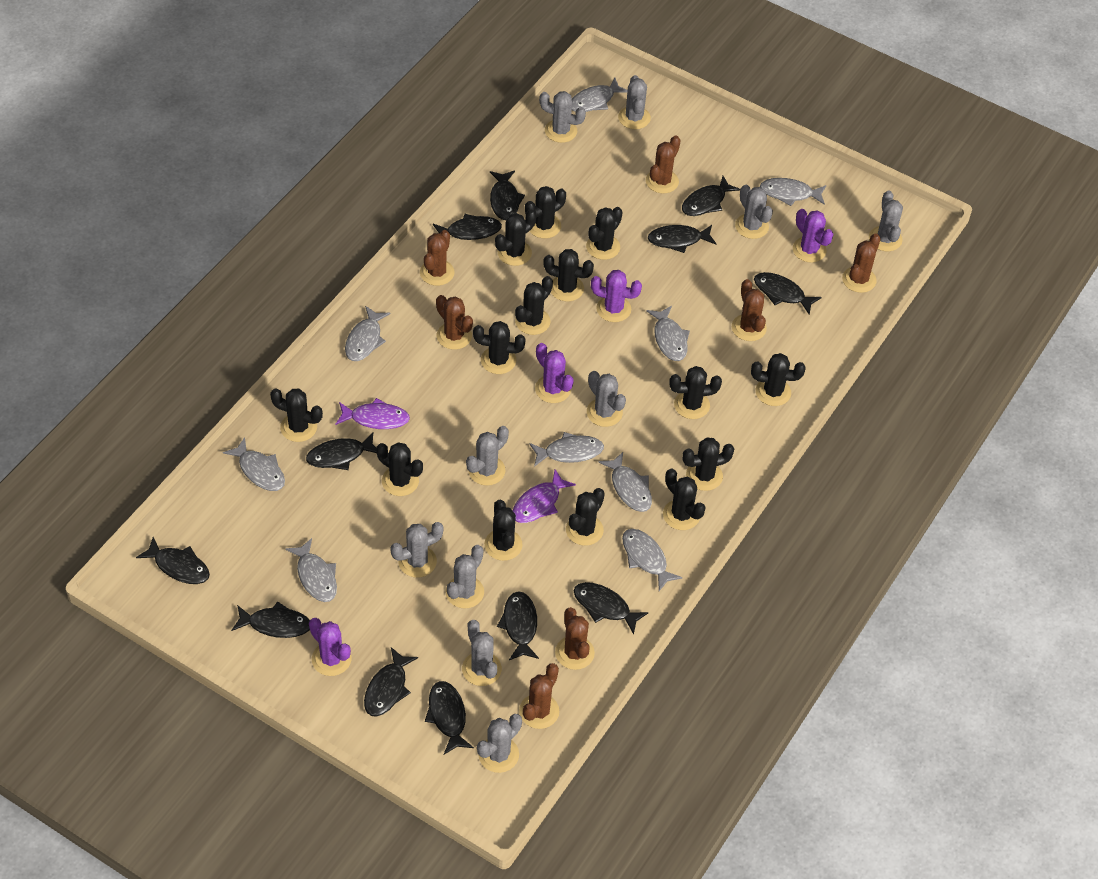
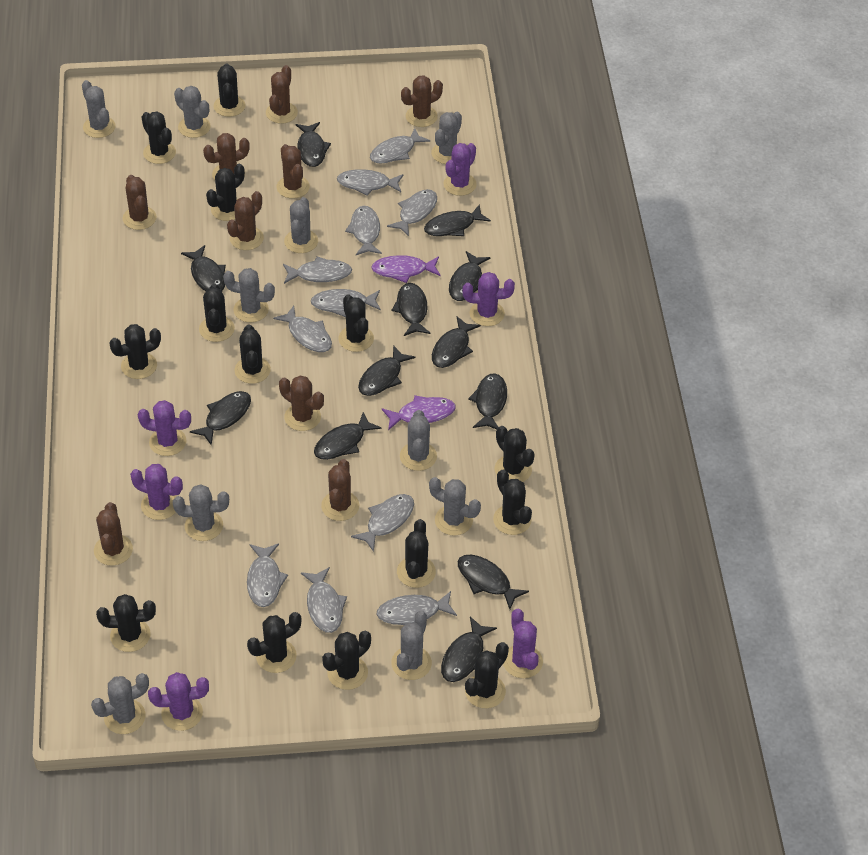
brown cactus: 7 -> 9
grey fish: 9 -> 11
purple cactus: 4 -> 6

